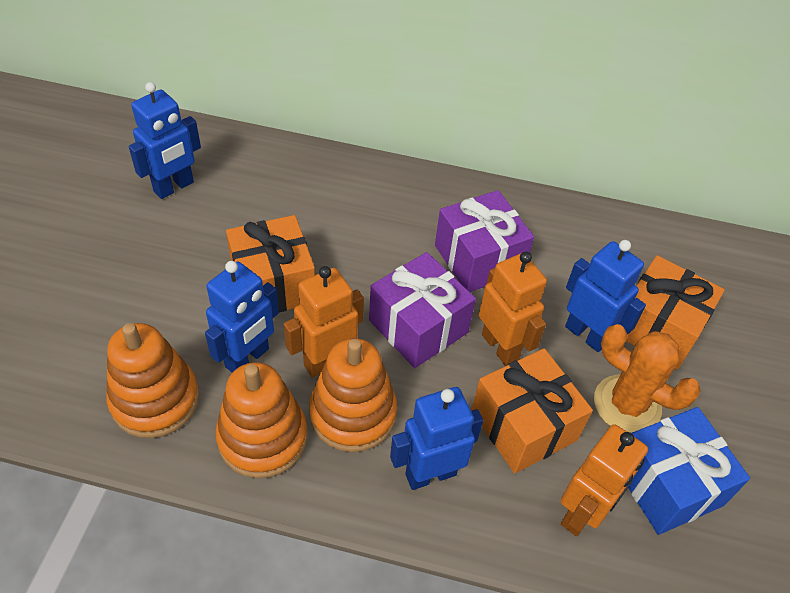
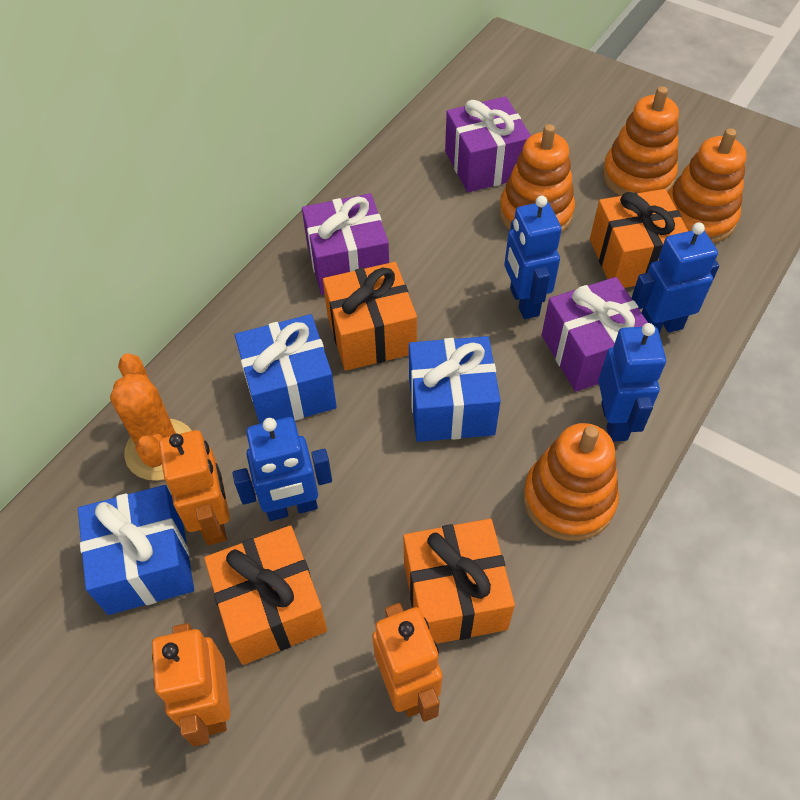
blue gift: 1 -> 3
orange gift: 3 -> 4
orange stacking toy: 3 -> 4
purple gift: 2 -> 3

